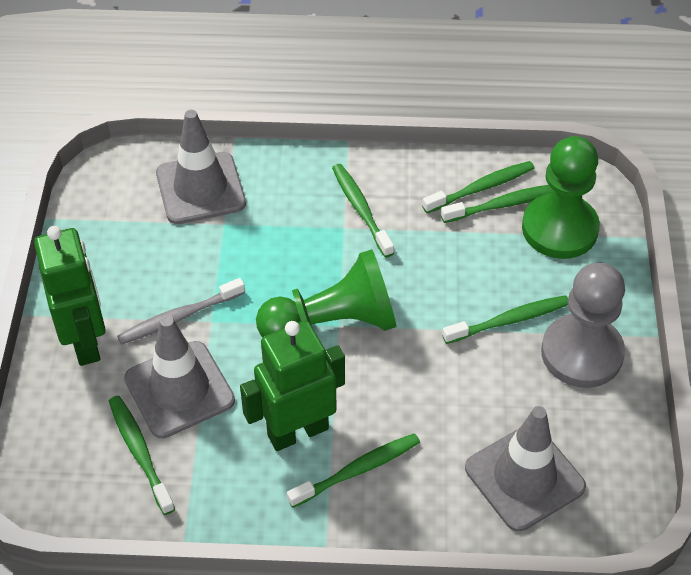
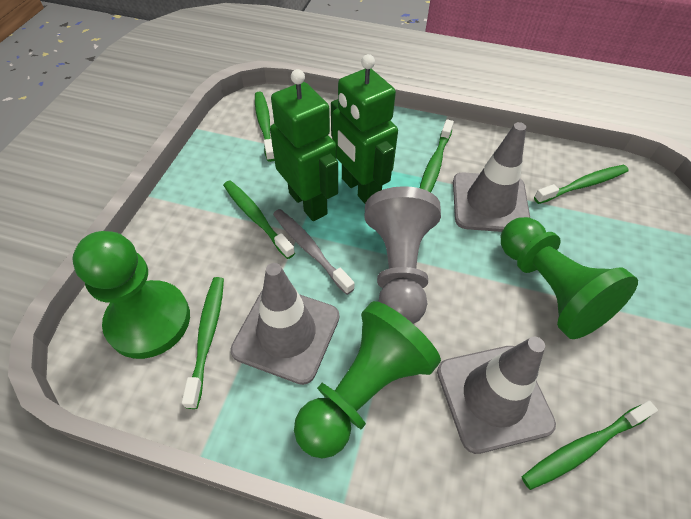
green pawn: 2 -> 3

